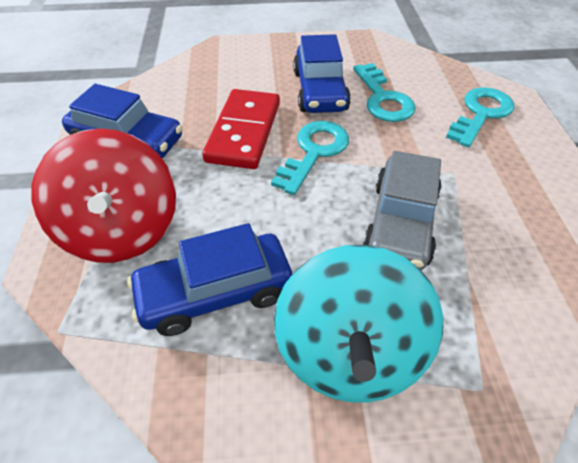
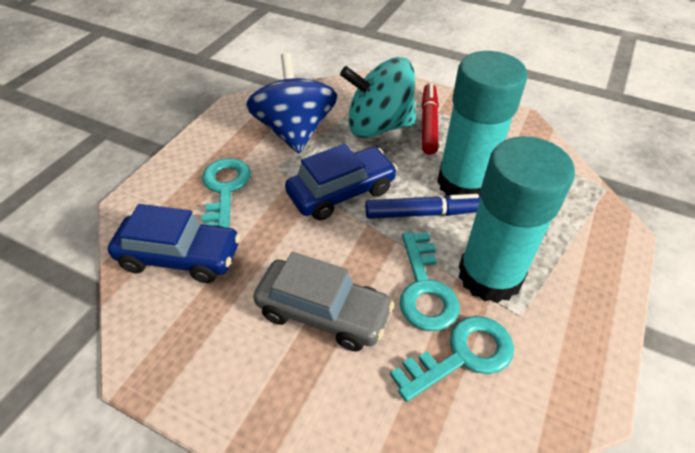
blue car: 3 -> 2
blue marker: 0 -> 1
blue spinning top: 0 -> 1
red domino: 1 -> 0
red marker: 0 -> 1
red spinning top: 1 -> 0
turquoise glue stick: 0 -> 2

